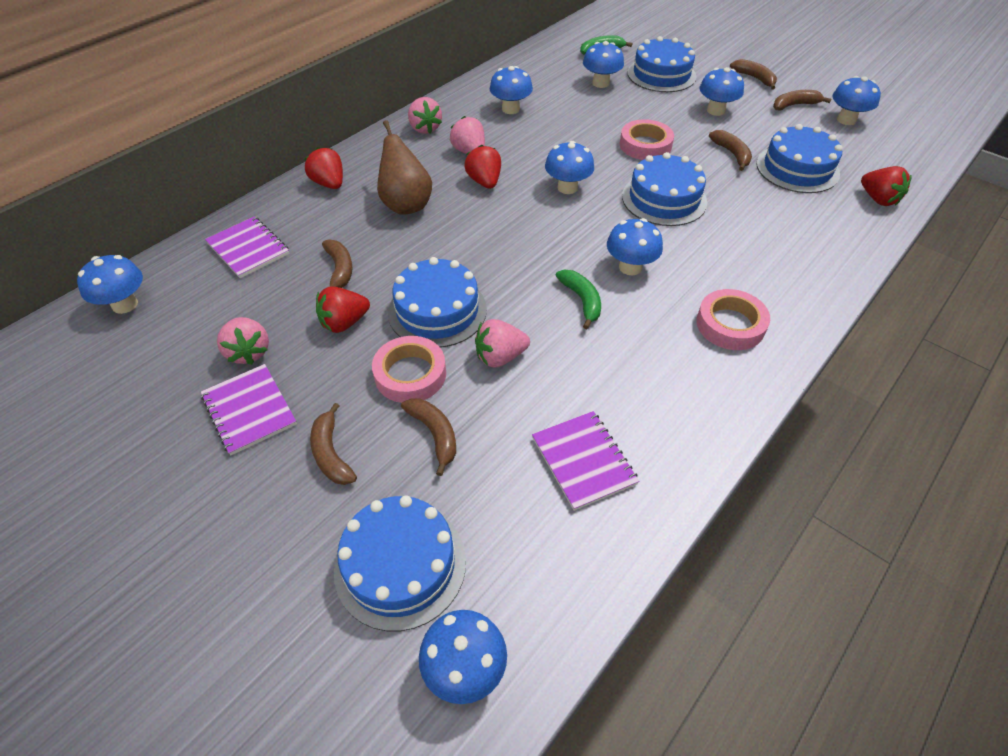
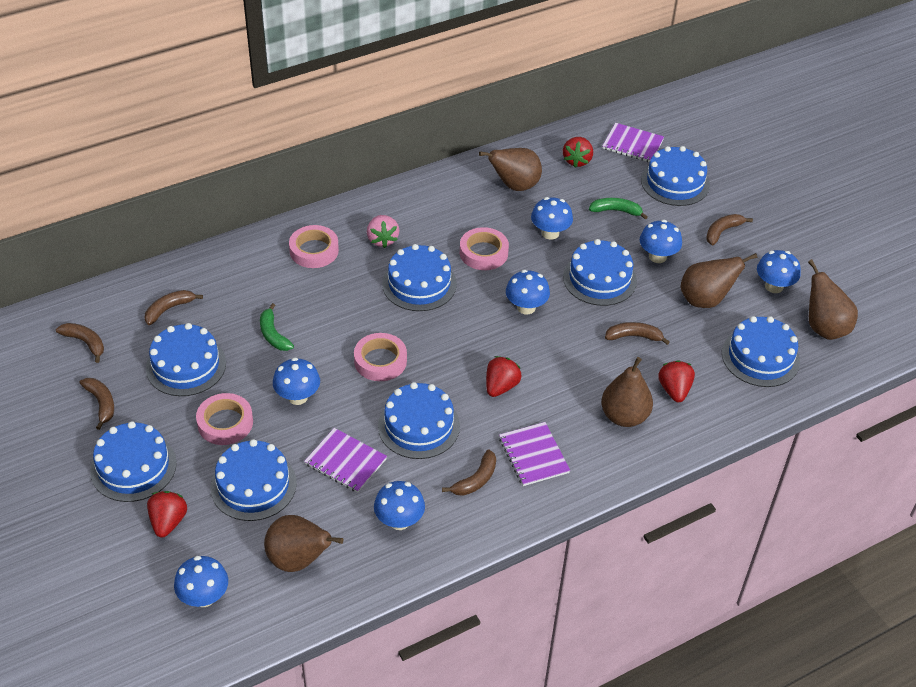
blue cake: 5 -> 8
blue mushroom: 8 -> 7
brown pear: 1 -> 5
pink strawberry: 4 -> 1
pink tape: 3 -> 4

